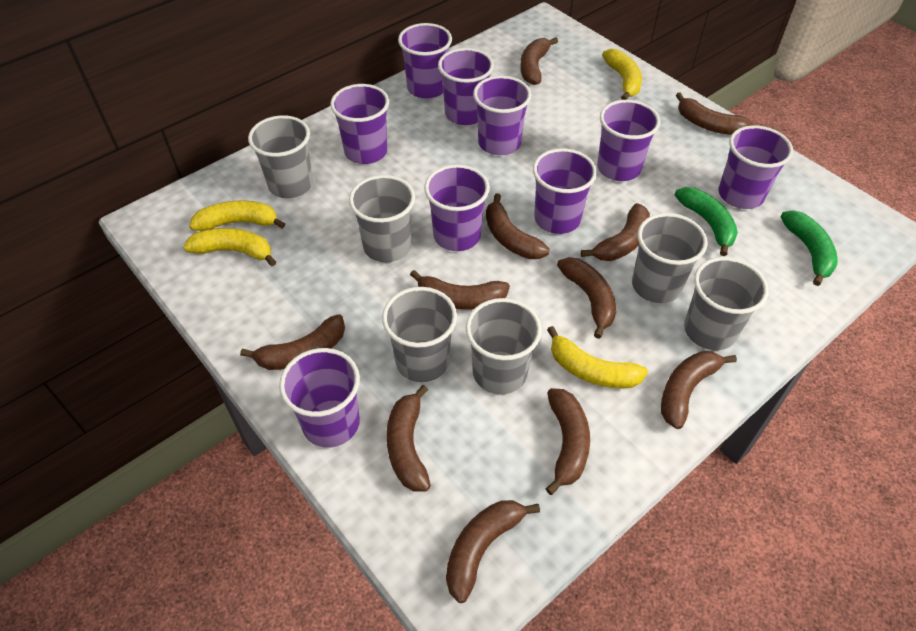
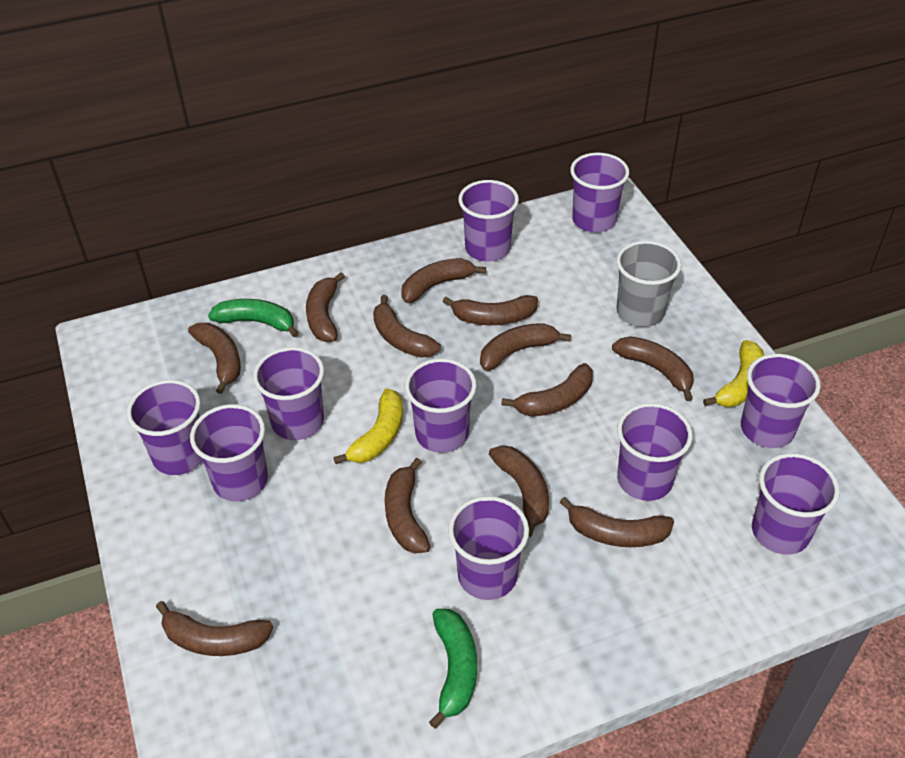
brown banana: 11 -> 12
grey cup: 6 -> 1
purple cup: 9 -> 10
yellow banana: 4 -> 2

